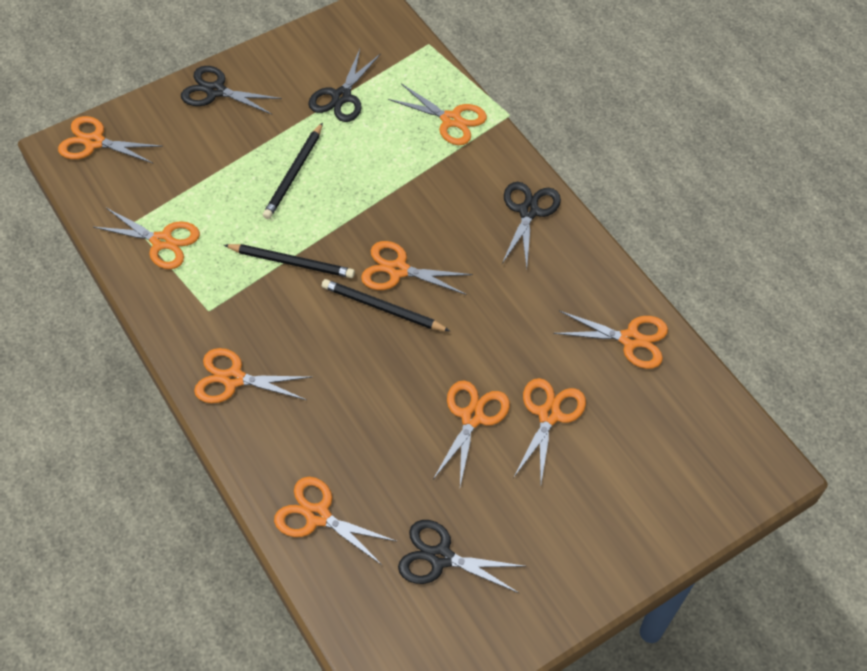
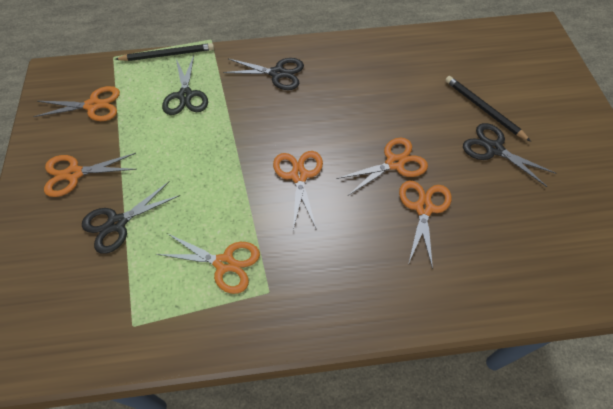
black pencil: 3 -> 2
orange scissors: 9 -> 6

